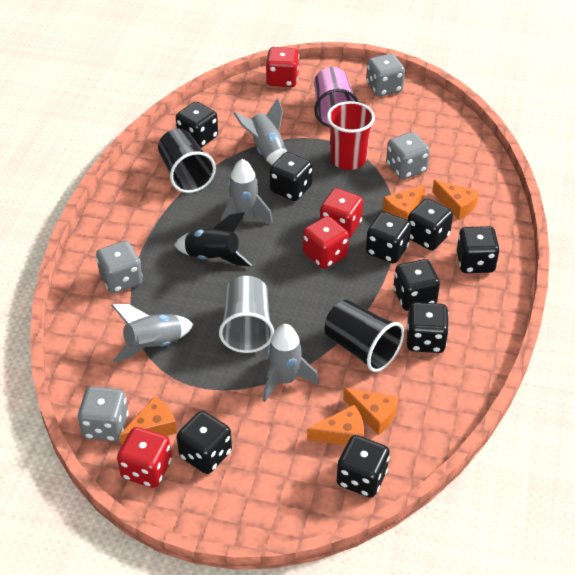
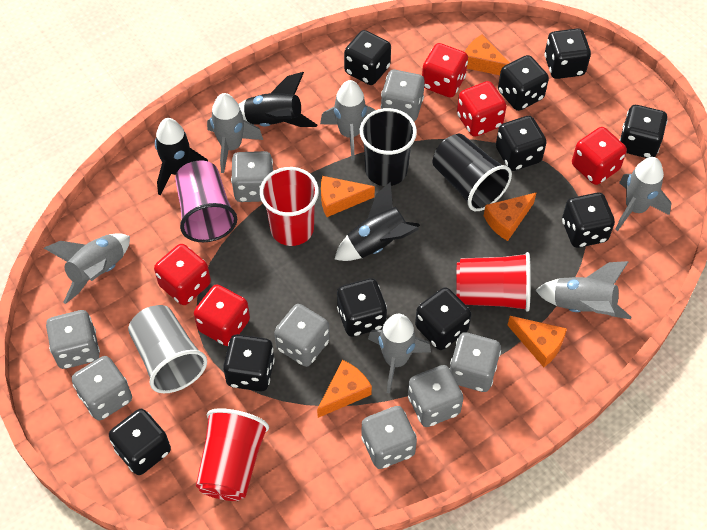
black dice: 9 -> 10
black rocket: 1 -> 3
grey dice: 4 -> 8
grey rocket: 4 -> 6
red cup: 1 -> 3
red dice: 4 -> 5

